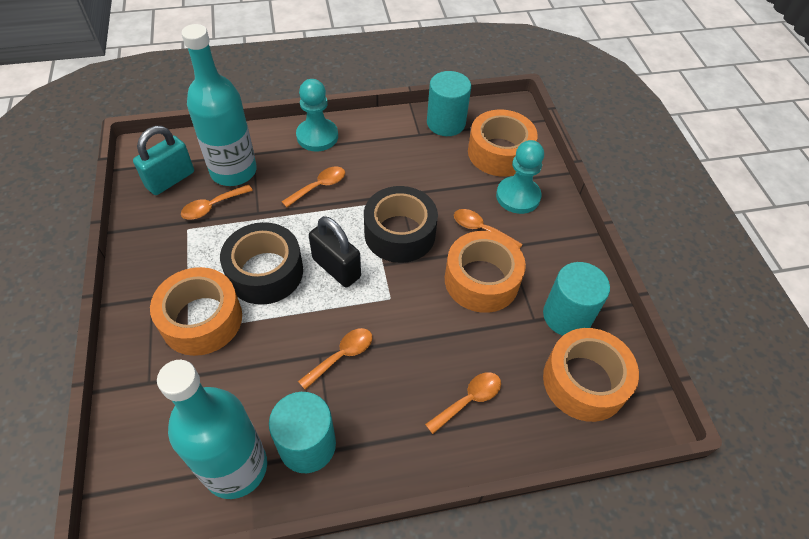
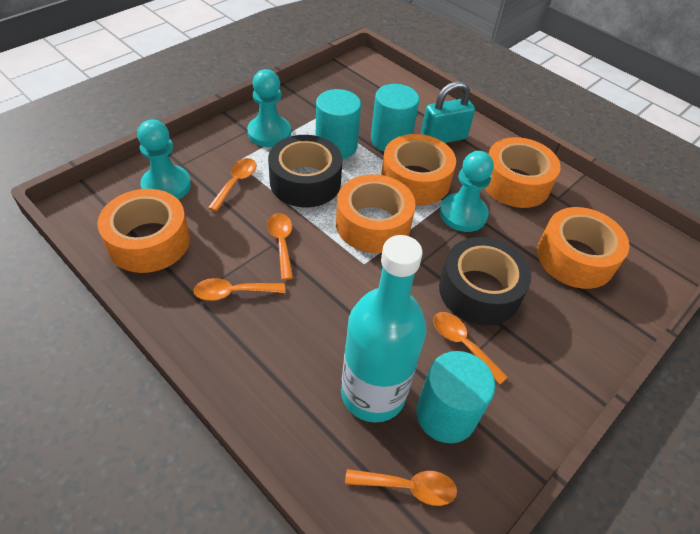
black padlock: 1 -> 0
orange tape: 4 -> 5
turquoise bottle: 2 -> 1
turquoise pawn: 2 -> 3

